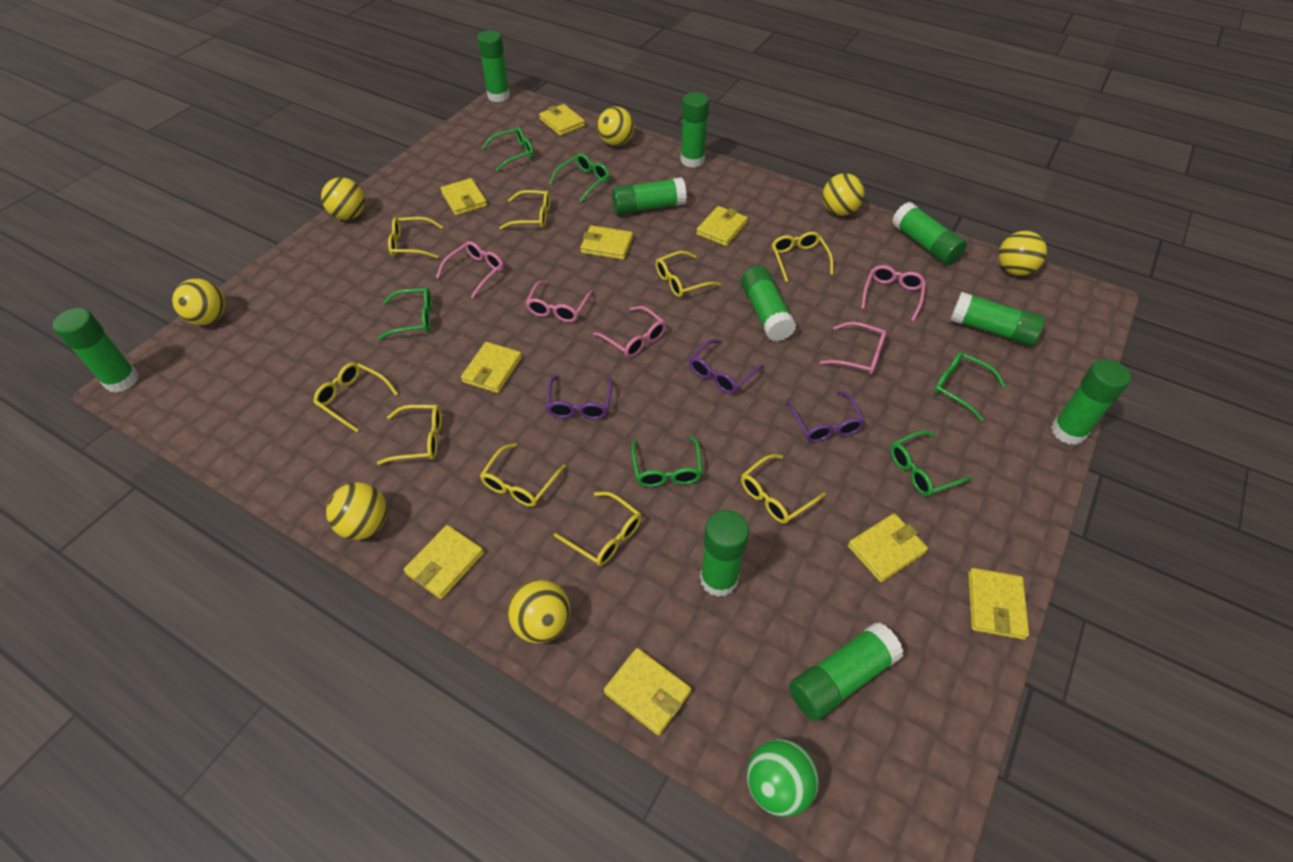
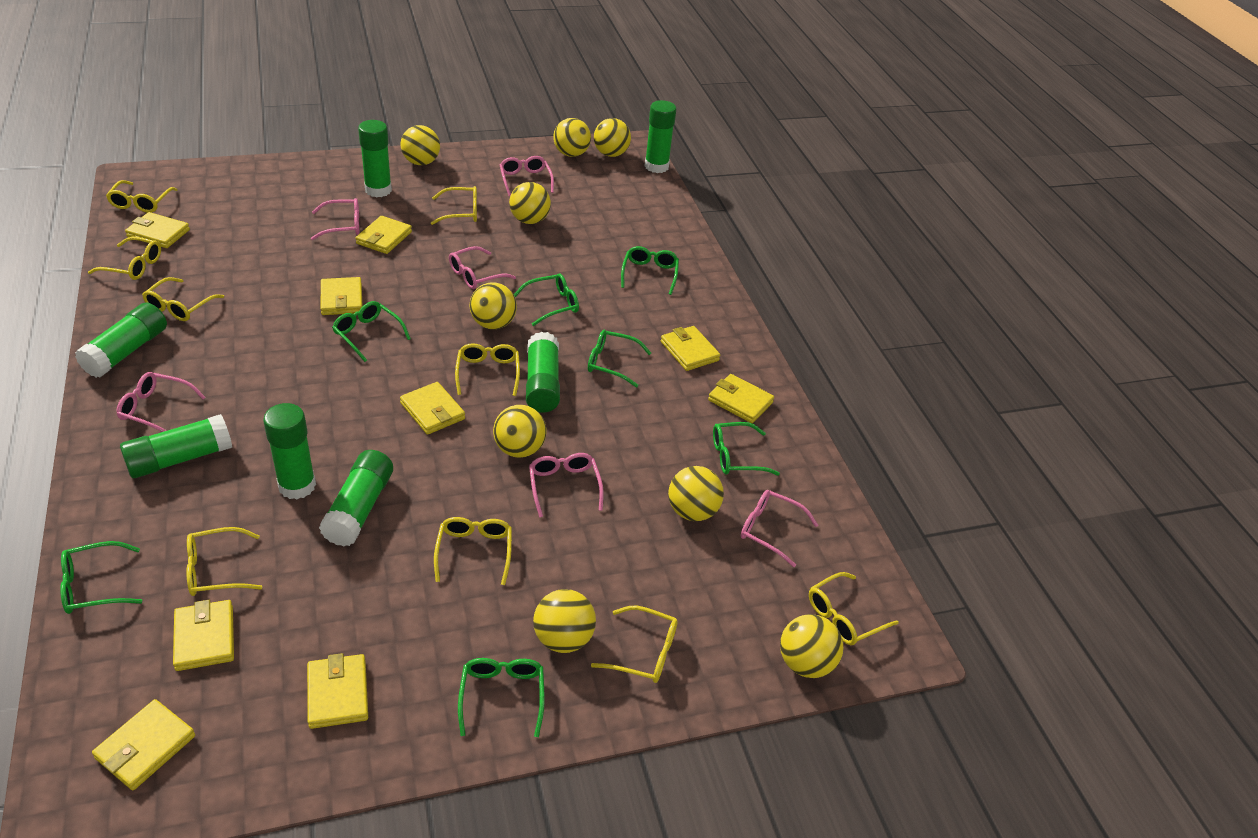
green ball: 1 -> 0
green glasses: 6 -> 7
green glue stick: 10 -> 7
pink glasses: 5 -> 6
purple glasses: 3 -> 0
yellow ball: 7 -> 9

